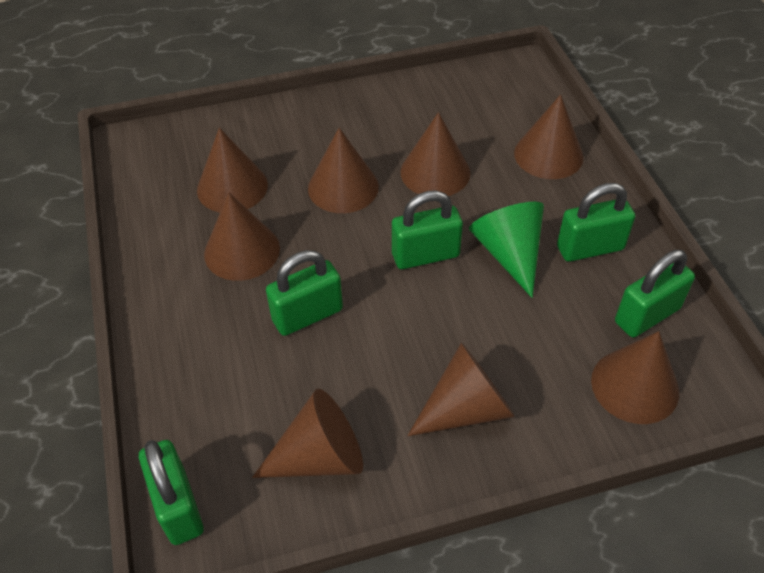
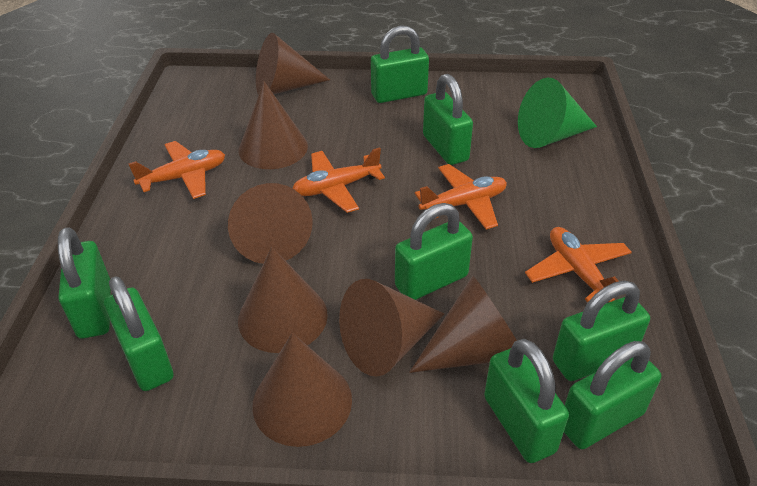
brown cone: 8 -> 7
green padlock: 5 -> 8
orange plane: 0 -> 4

